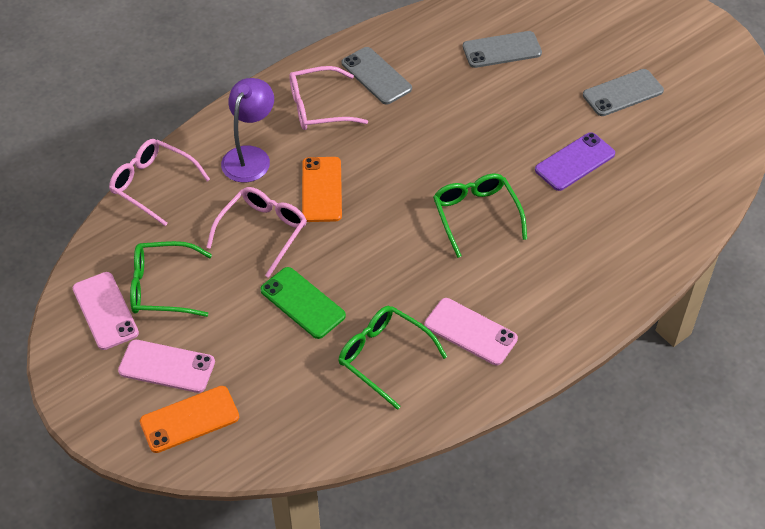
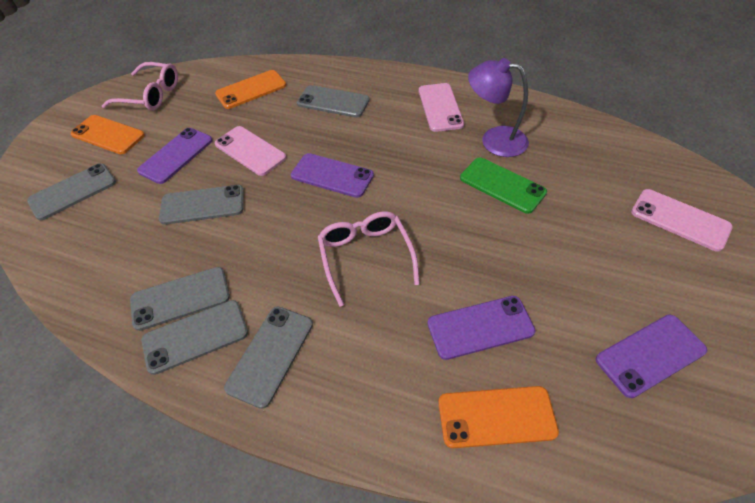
green glasses: 3 -> 0
grey phone: 3 -> 6
orange phone: 2 -> 3
pink glasses: 3 -> 2
purple phone: 1 -> 4

